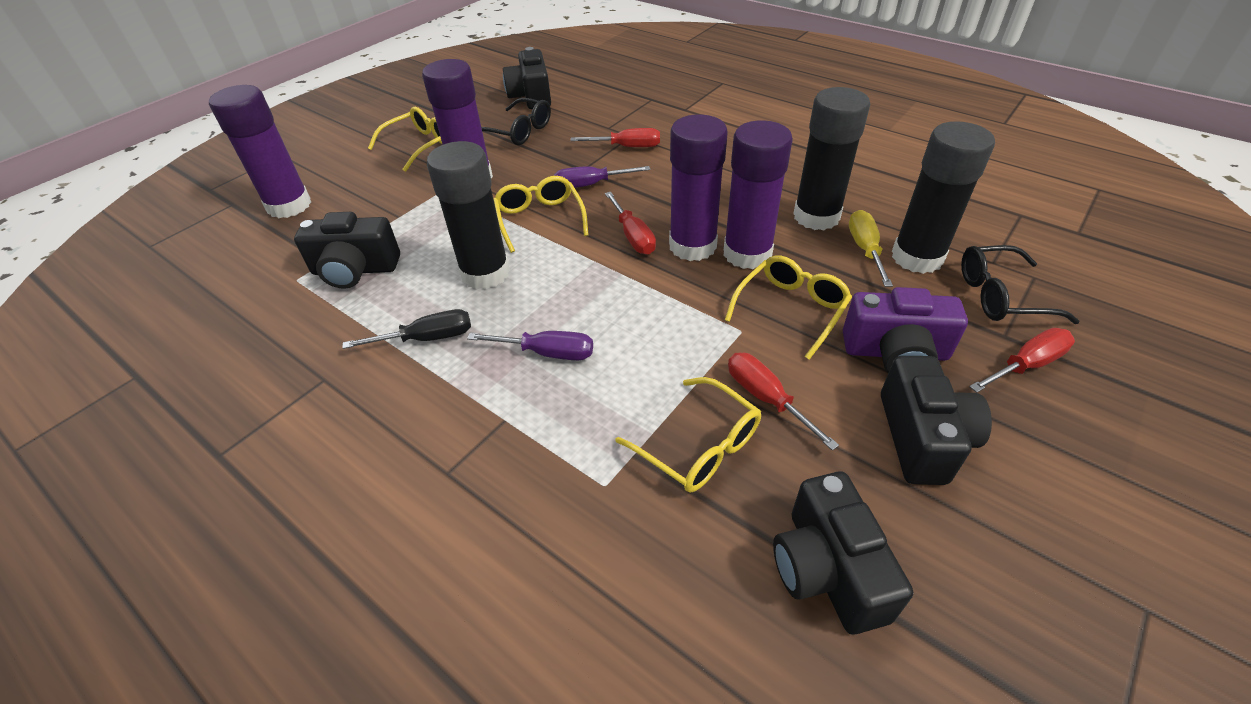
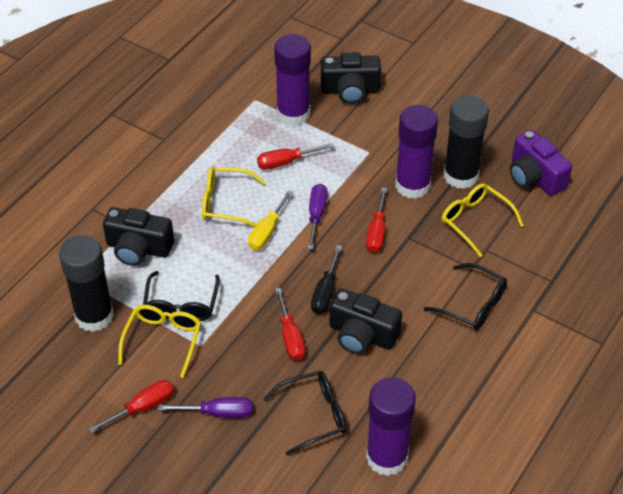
black camera: 4 -> 3
black glasses: 2 -> 3
black glue stick: 3 -> 2
purple glue stick: 4 -> 3
yellow glasses: 4 -> 3

